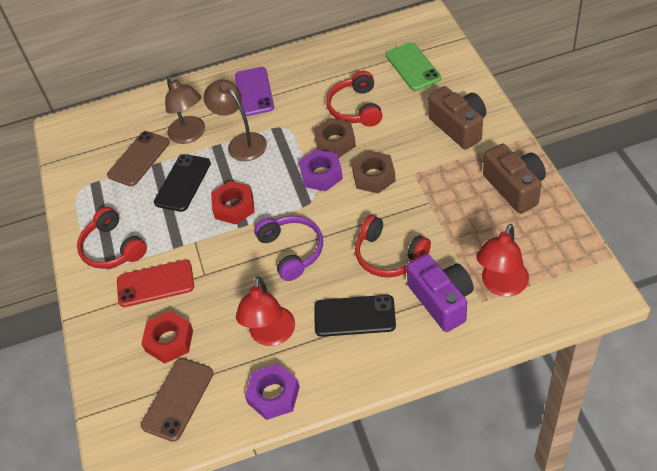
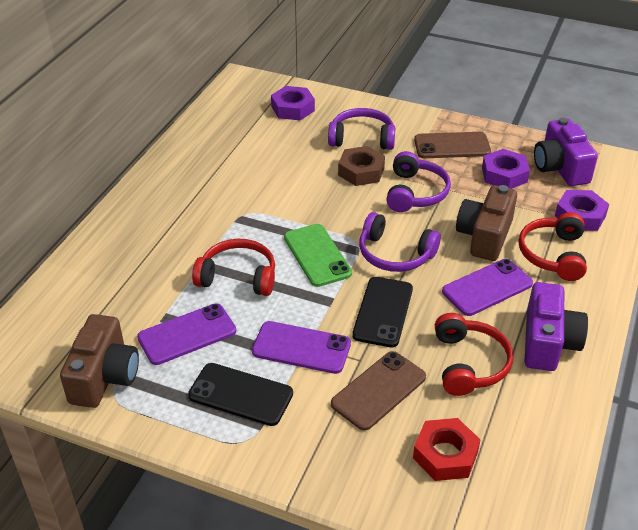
brown lamp: 2 -> 0
brown nut: 2 -> 1
purple camera: 1 -> 2
purple headphones: 1 -> 3
purple nut: 2 -> 3
purple phone: 1 -> 3
red lamp: 2 -> 0
red nut: 2 -> 1
red phone: 1 -> 0

